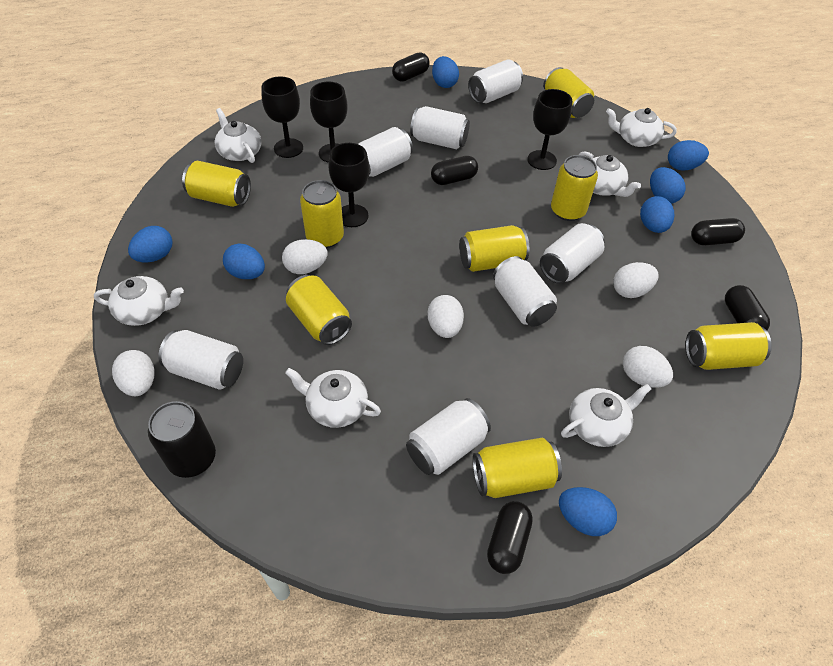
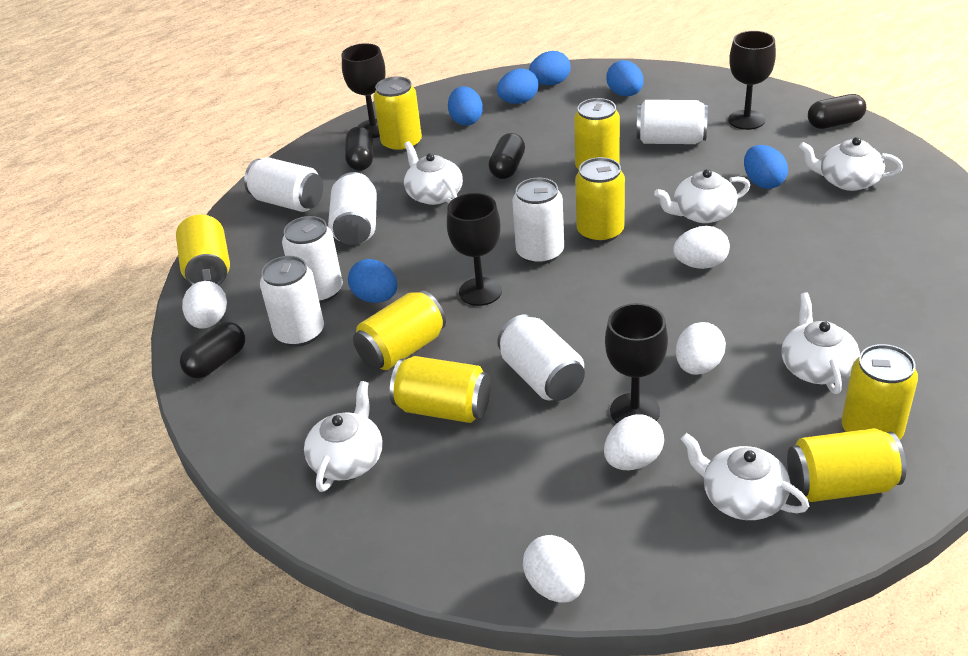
black can: 1 -> 0
black capsule: 5 -> 4
blue egg: 7 -> 6

